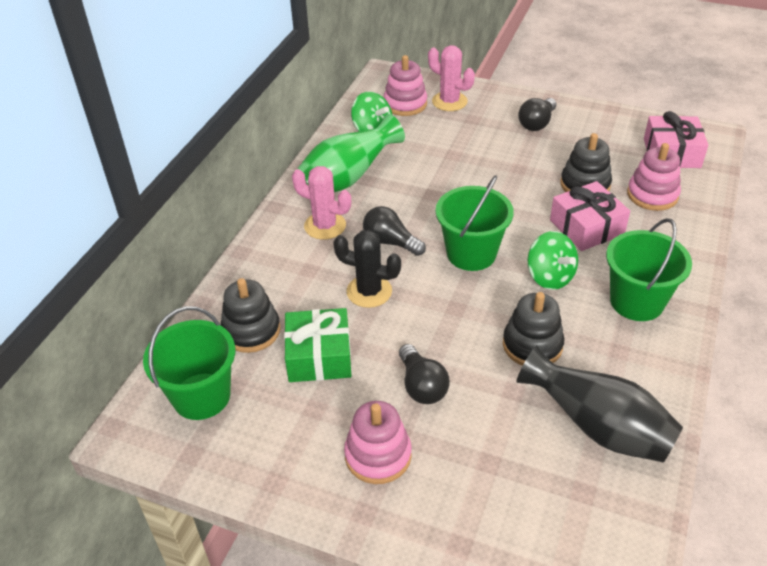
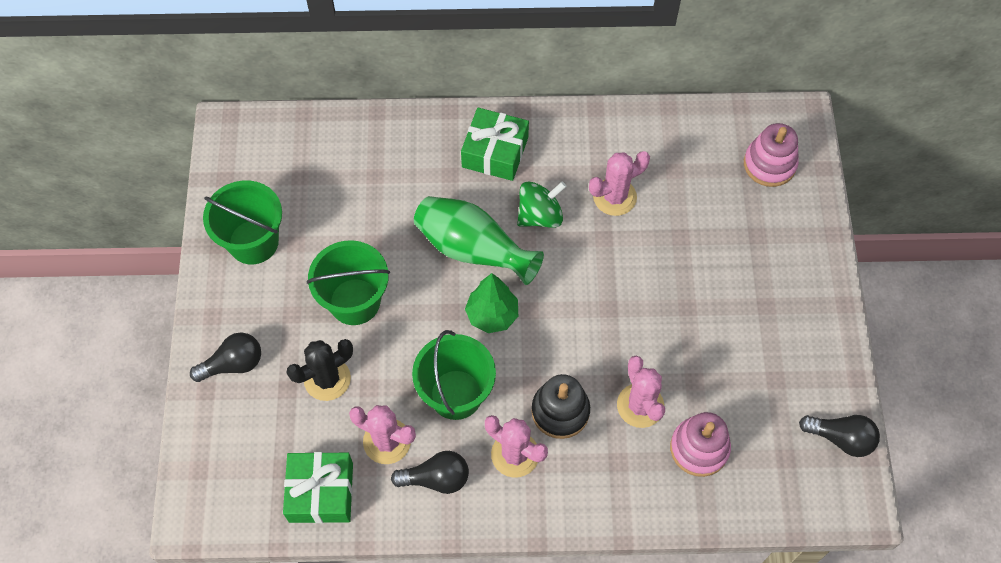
black stacking toy: 3 -> 1
black vase: 1 -> 0
green gift: 1 -> 2
green spinning top: 2 -> 1
green tree: 0 -> 1
pink cactus: 2 -> 4
pink gift: 2 -> 0
pink stacking toy: 3 -> 2

